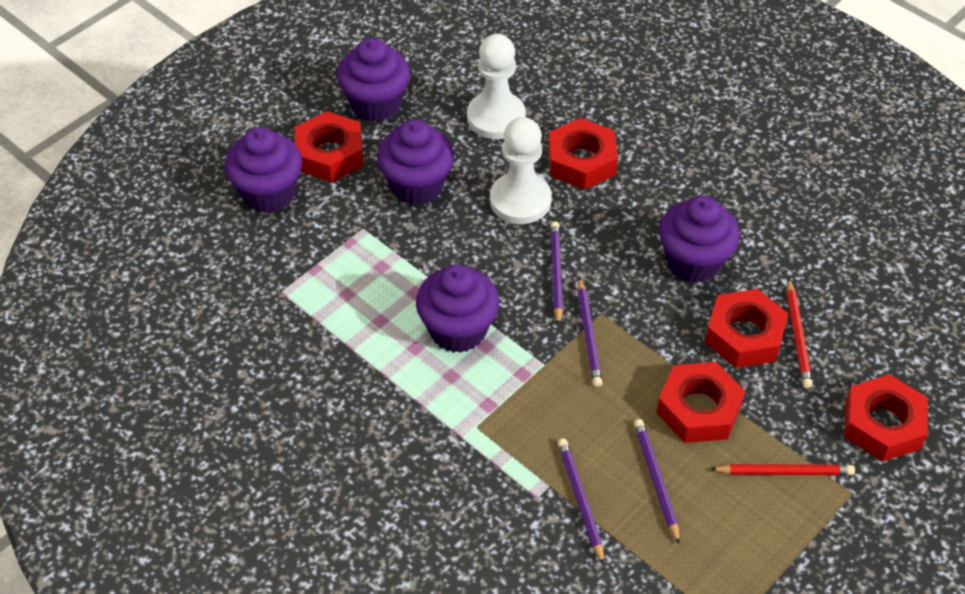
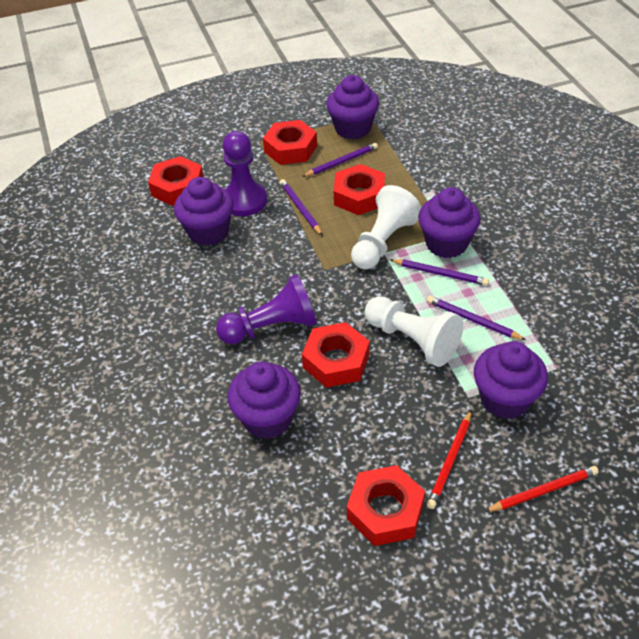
purple pawn: 0 -> 2

